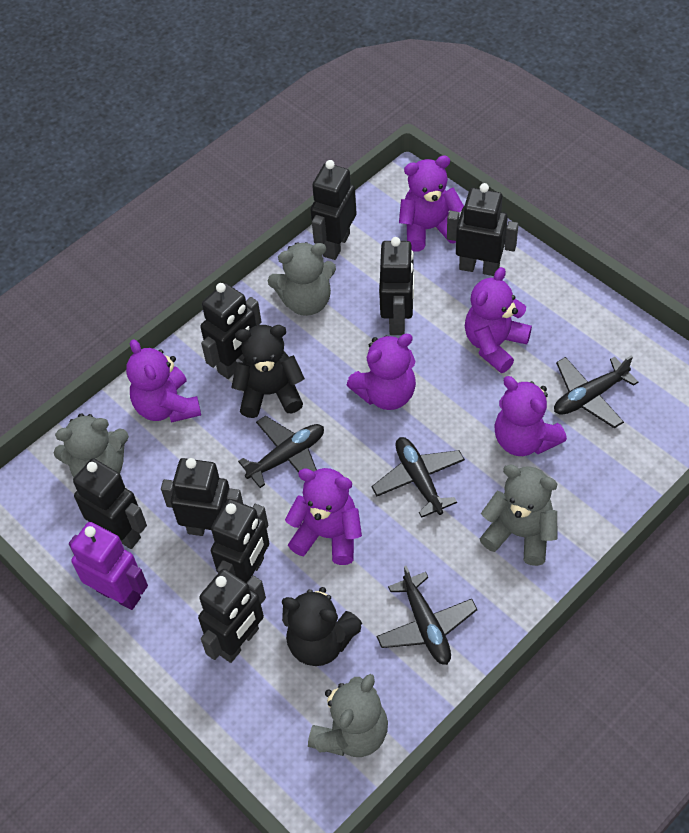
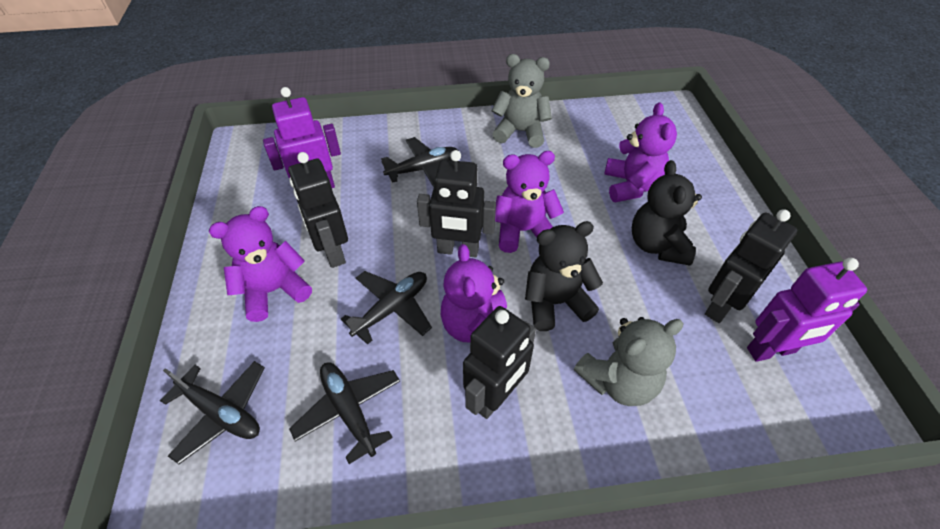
black robot: 8 -> 4
grey teddy bear: 4 -> 2
purple robot: 1 -> 2
purple teddy bear: 6 -> 4

